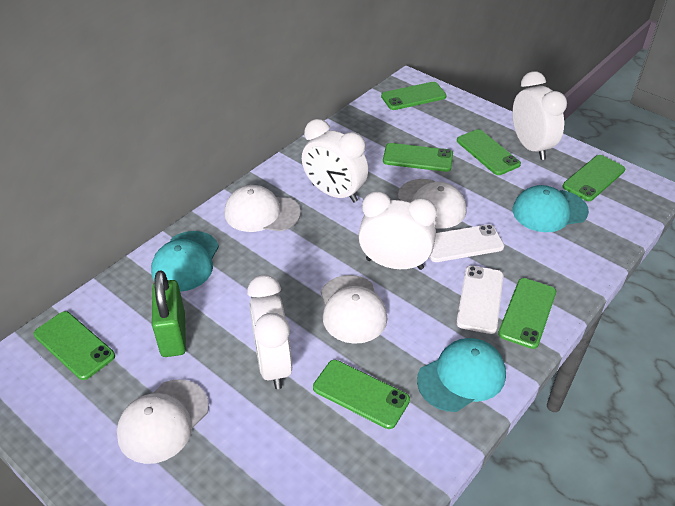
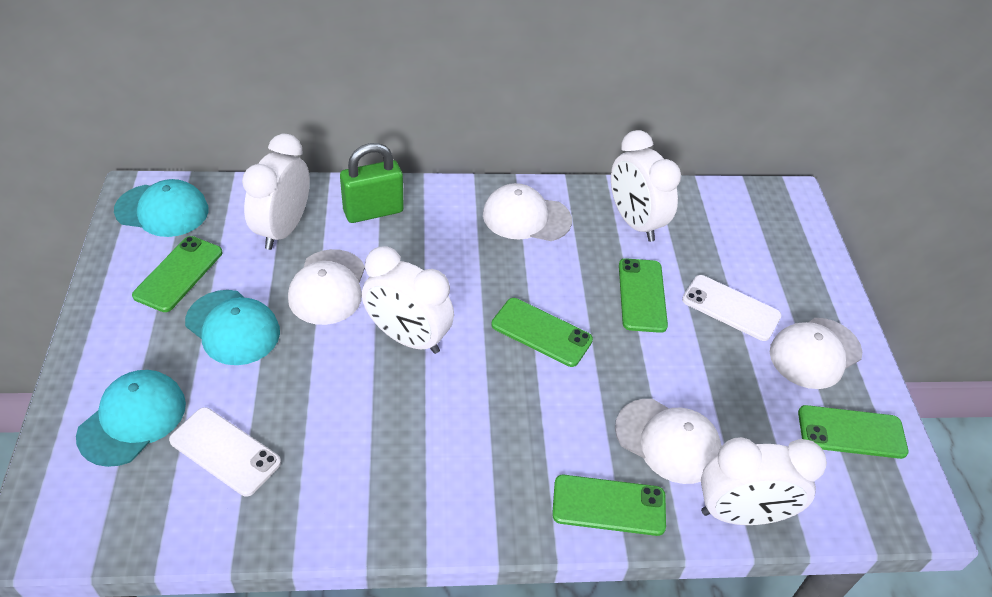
green phone: 7 -> 5

